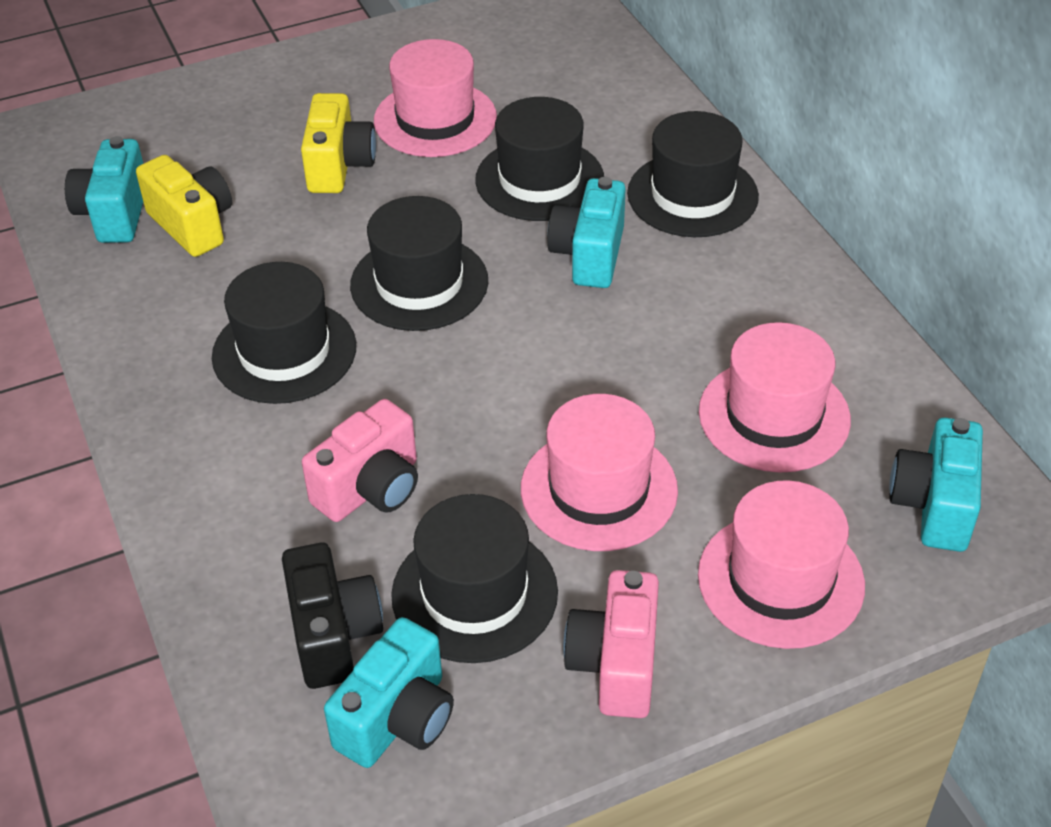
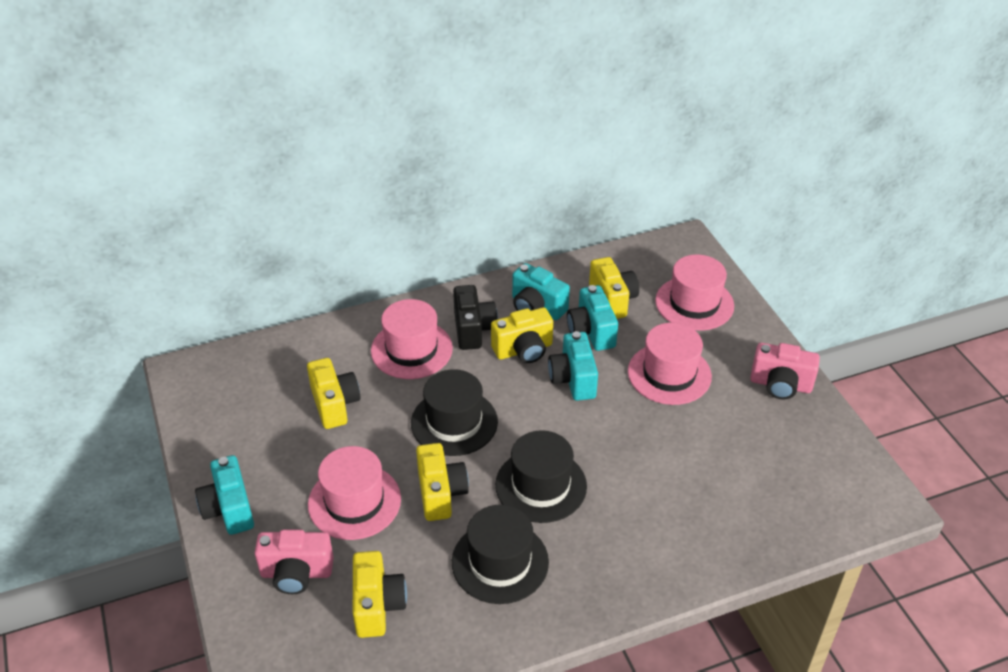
black hat: 5 -> 3
yellow camera: 2 -> 5

